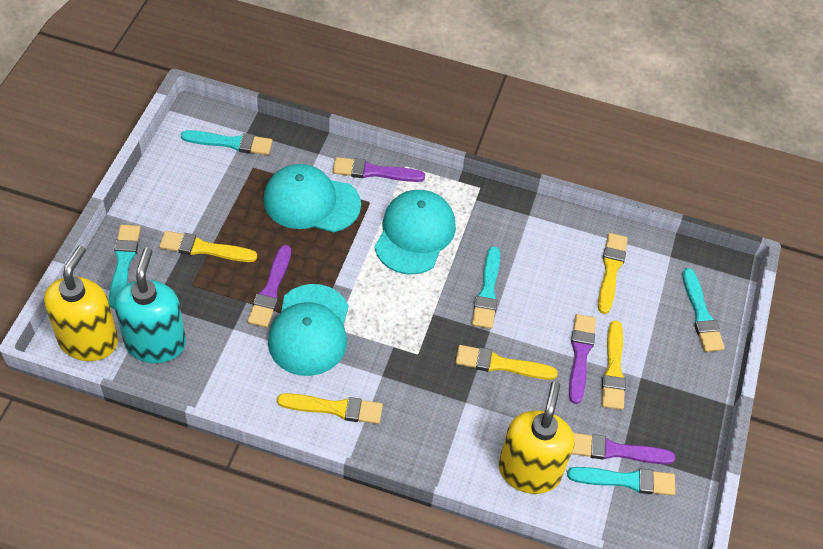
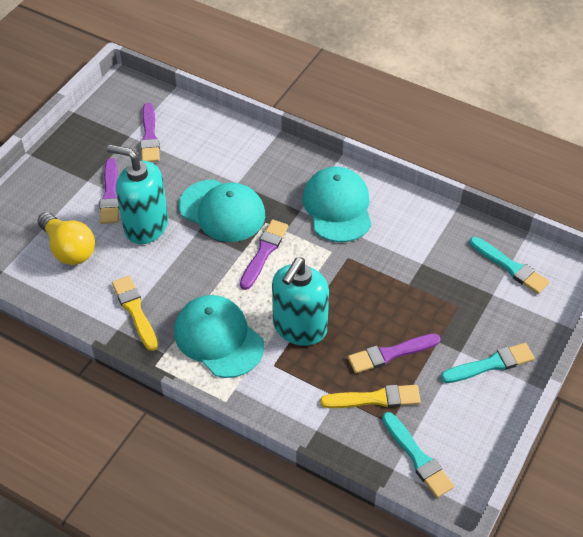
turquoise brush: 5 -> 3
turquoise soap dispenser: 1 -> 2
yellow brush: 5 -> 2
yellow light bulb: 0 -> 1
yellow soap dispenser: 2 -> 0

